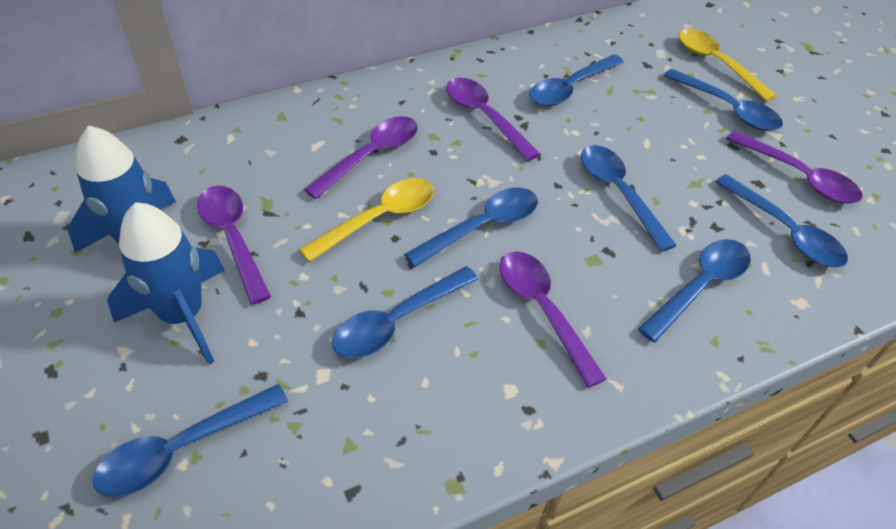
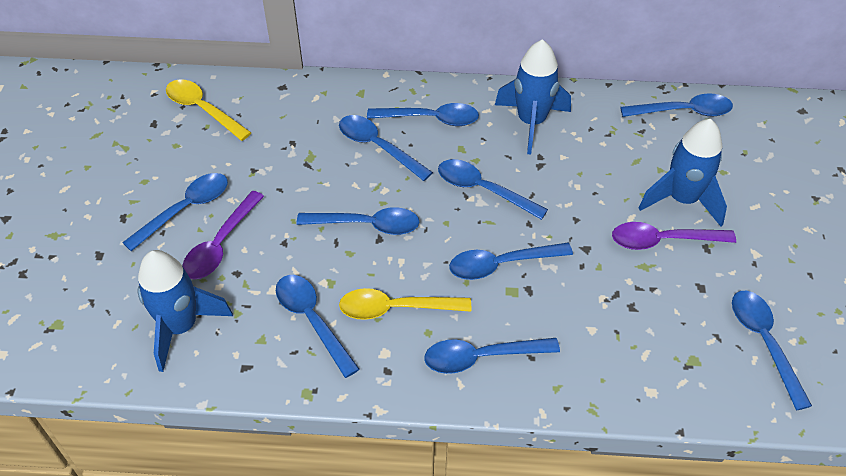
blue rocket: 2 -> 3
blue spoon: 8 -> 10
purple spoon: 5 -> 2

